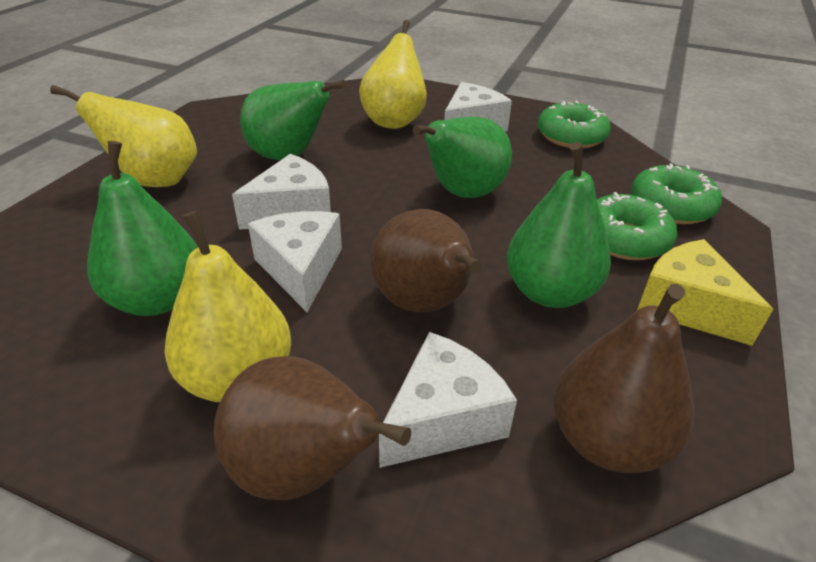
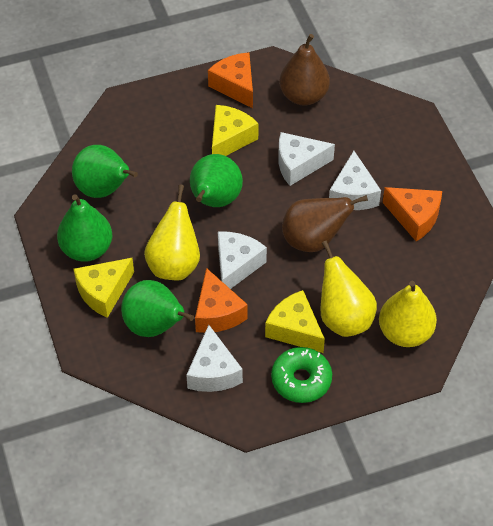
brown pear: 3 -> 2
green donut: 3 -> 1
orange cheese: 0 -> 3
yellow cheese: 1 -> 3

